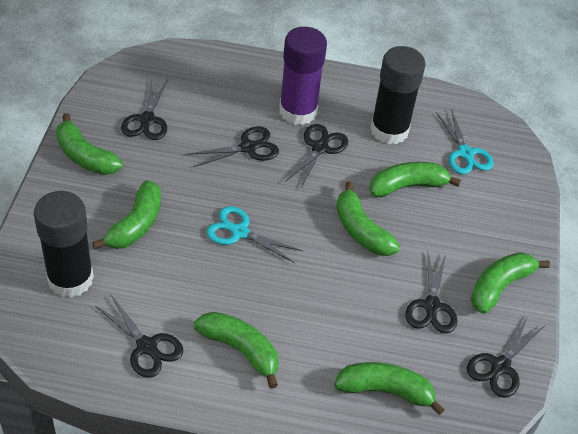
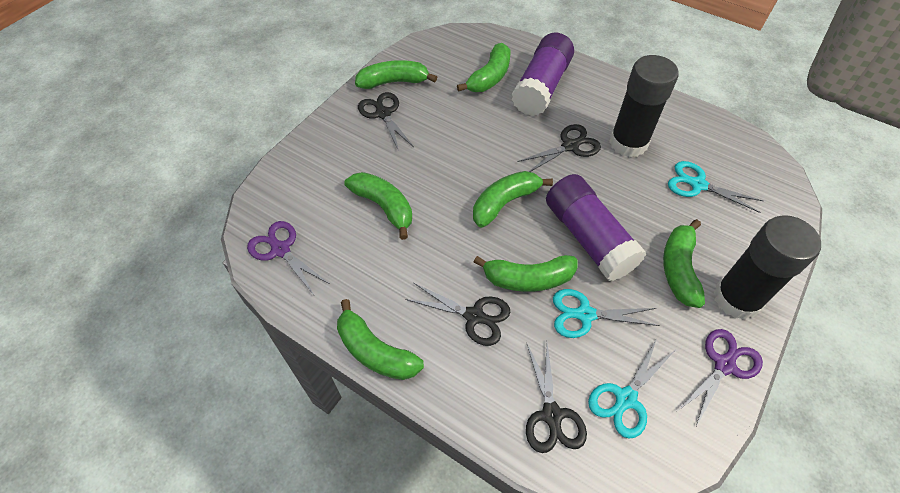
black scissors: 6 -> 4
purple glue stick: 1 -> 2
purple scissors: 0 -> 2
turquoise scissors: 2 -> 3

